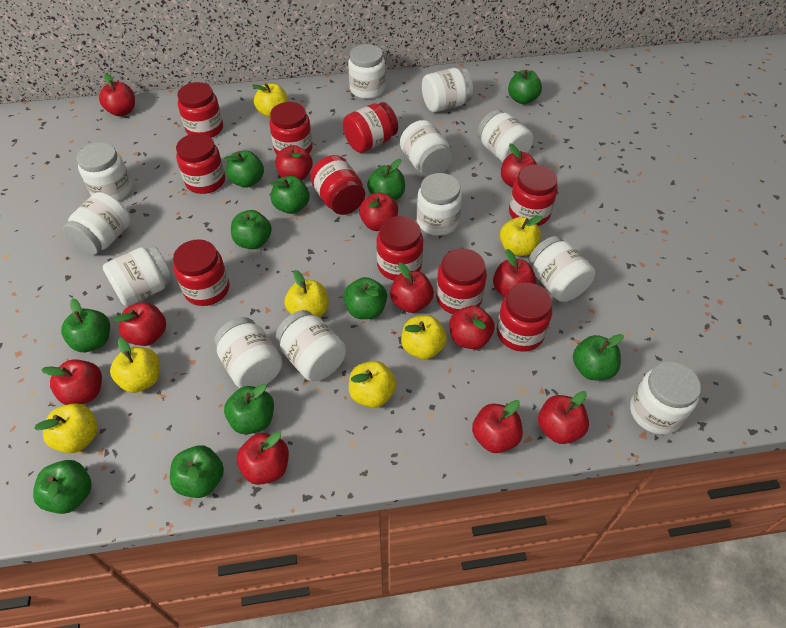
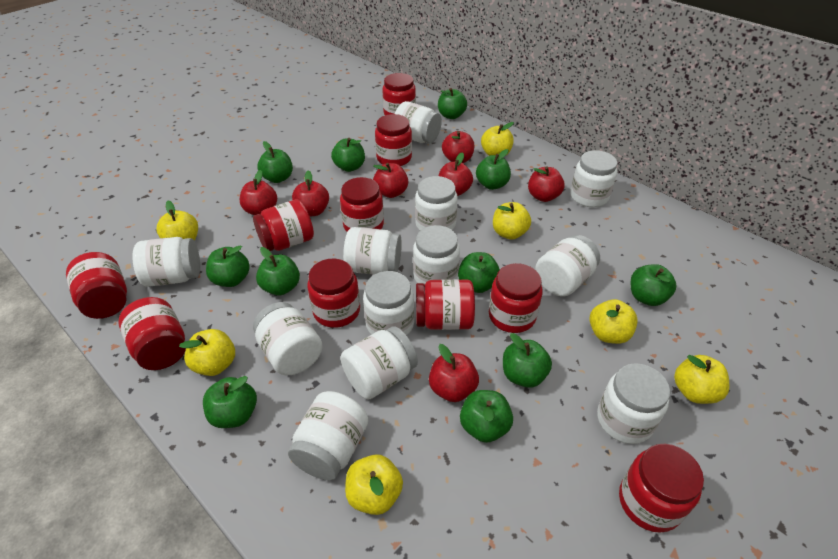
red apple: 12 -> 7

